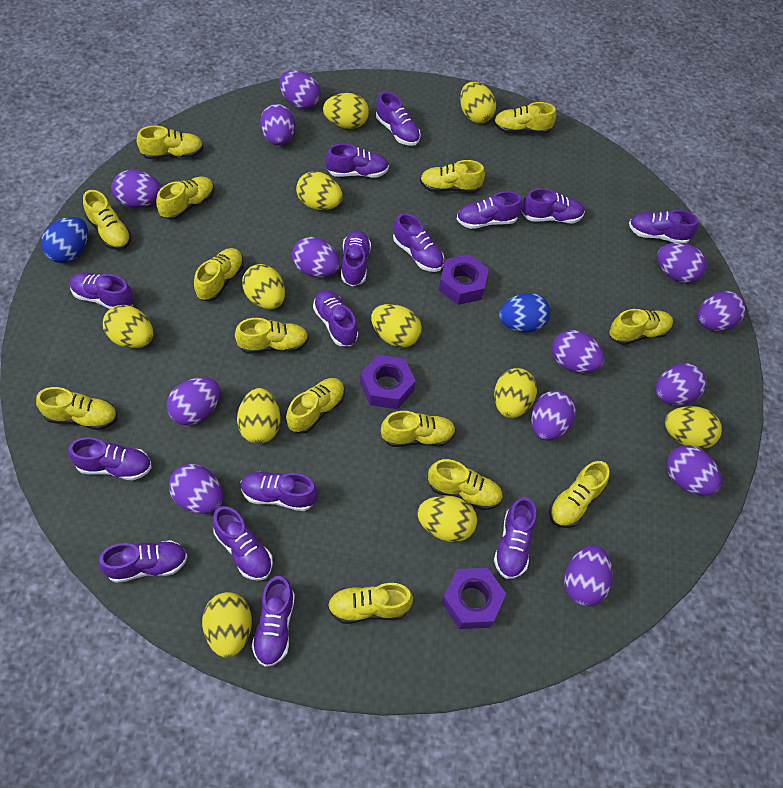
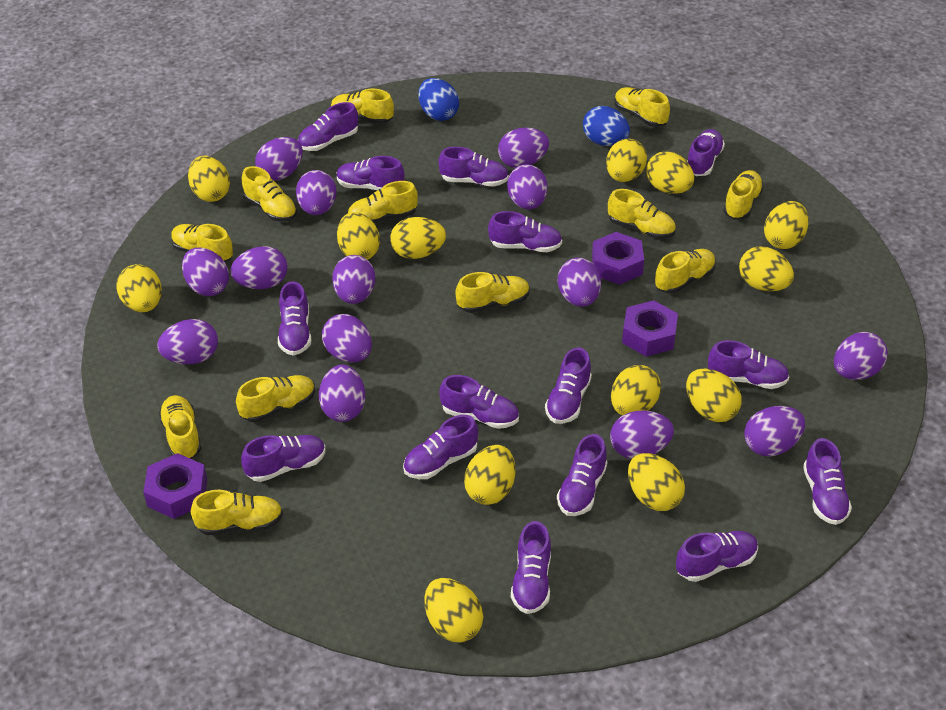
purple egg: 13 -> 14
yellow egg: 11 -> 13
yellow shoe: 14 -> 12

